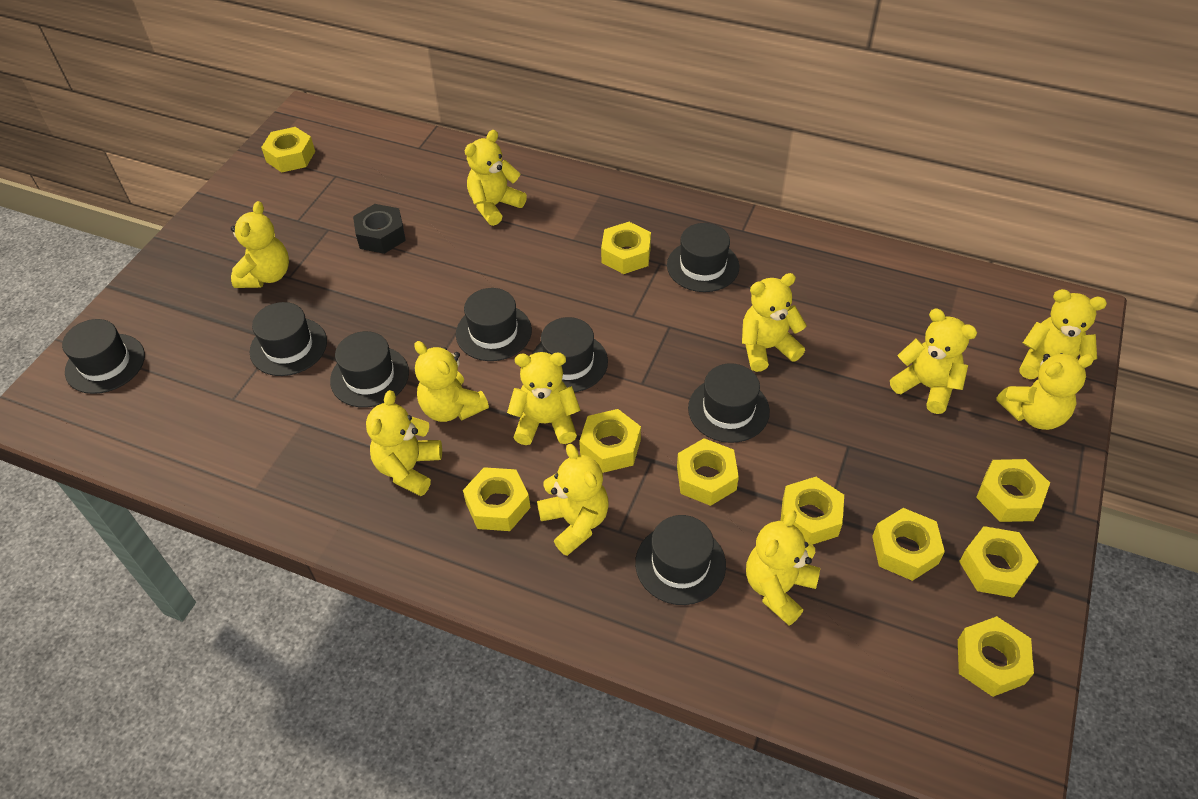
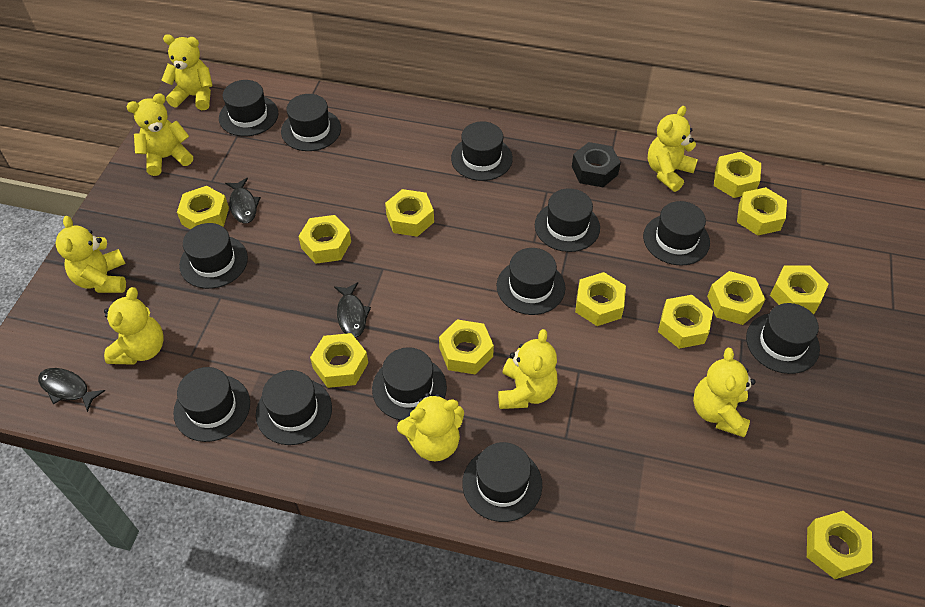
black fish: 0 -> 3
black hat: 8 -> 12
yellow nut: 10 -> 12
yellow teddy bear: 11 -> 8

